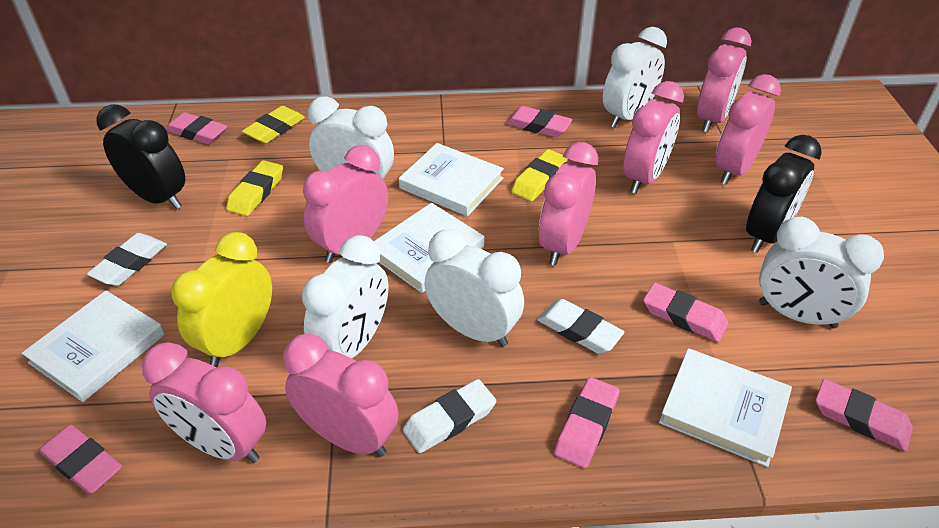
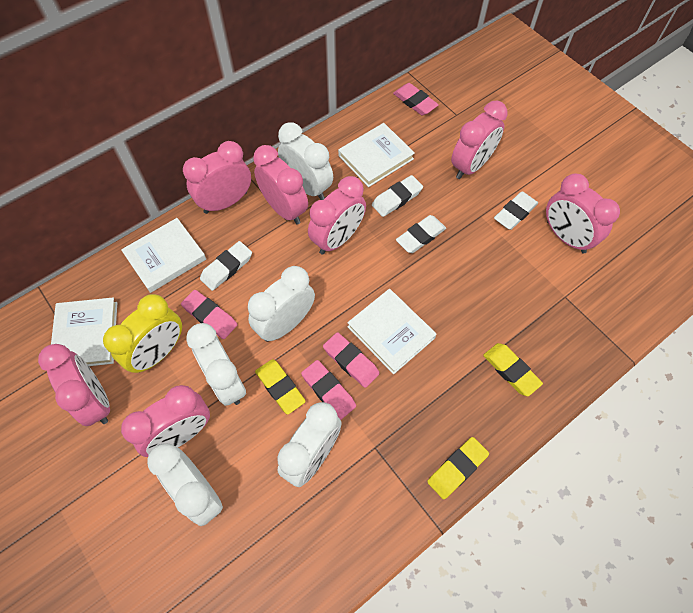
black clock: 2 -> 0
pink eraser: 6 -> 4
white eraser: 3 -> 4

